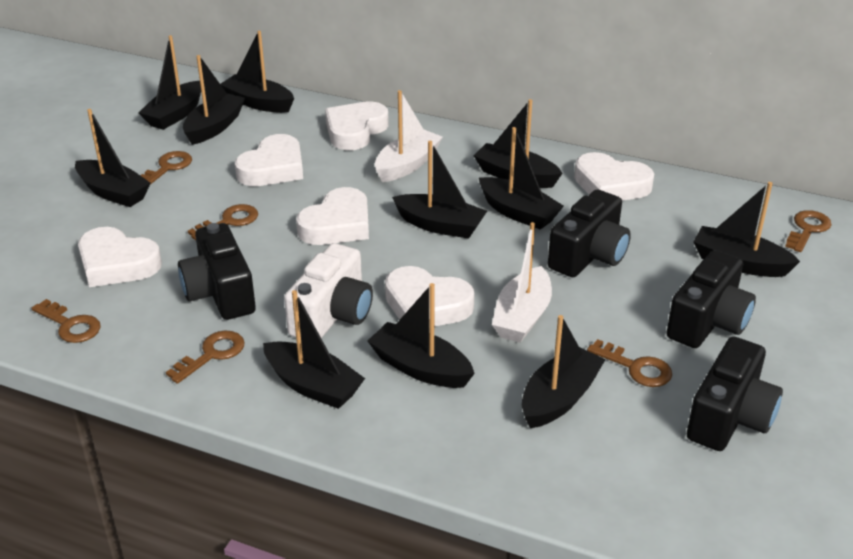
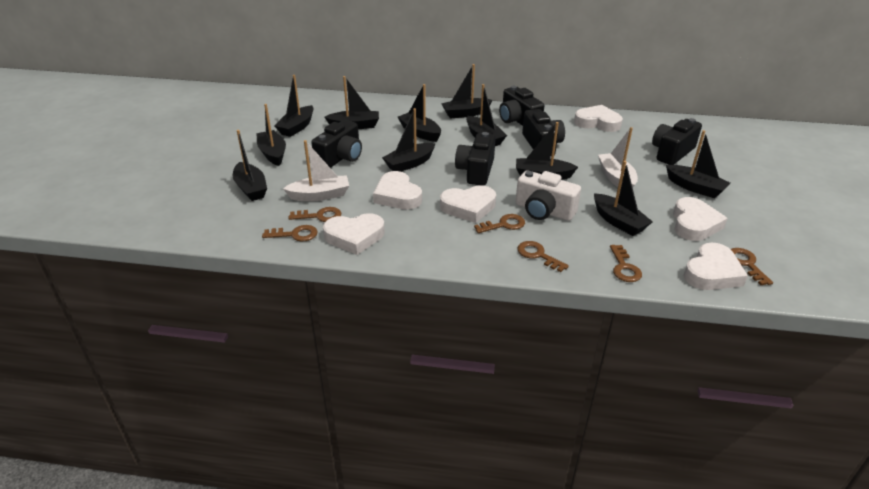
black camera: 4 -> 5

